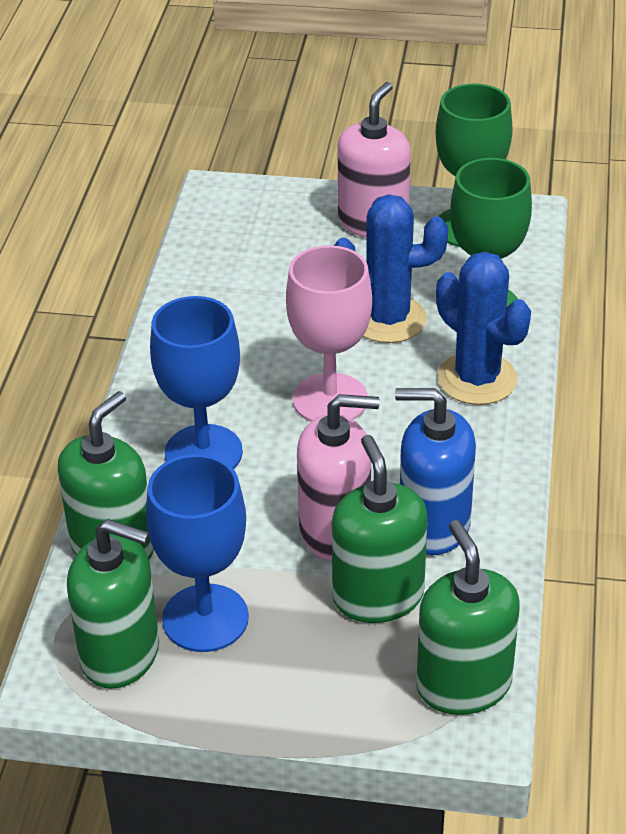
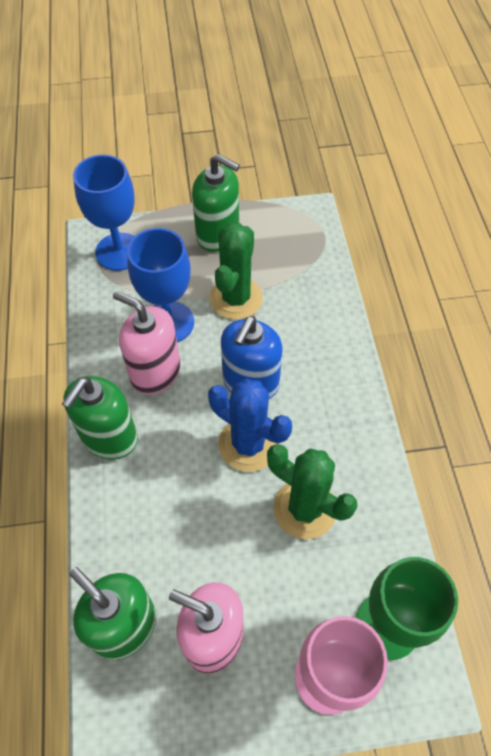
blue cactus: 2 -> 1
green cactus: 0 -> 2
green goblet: 2 -> 1
green soap dispenser: 4 -> 3

